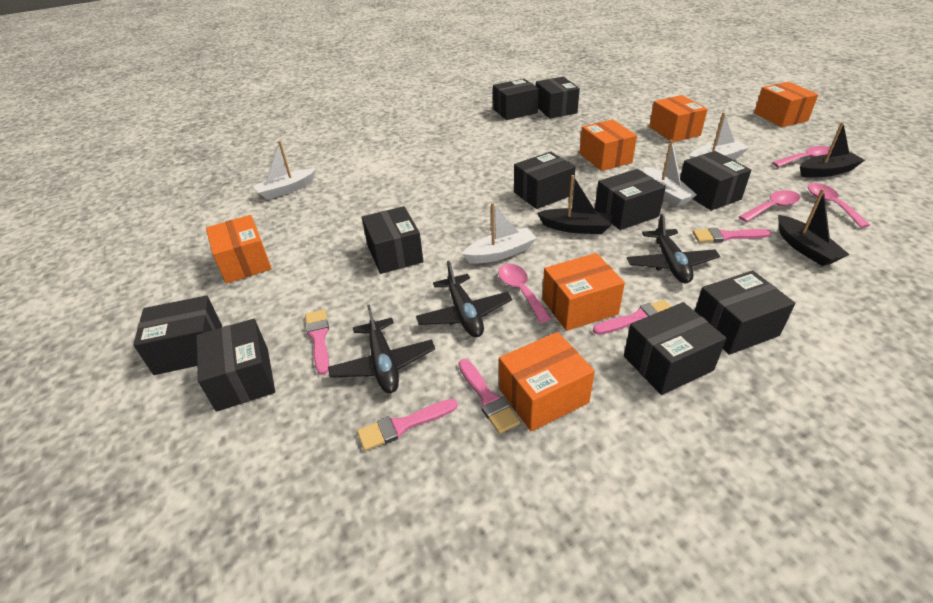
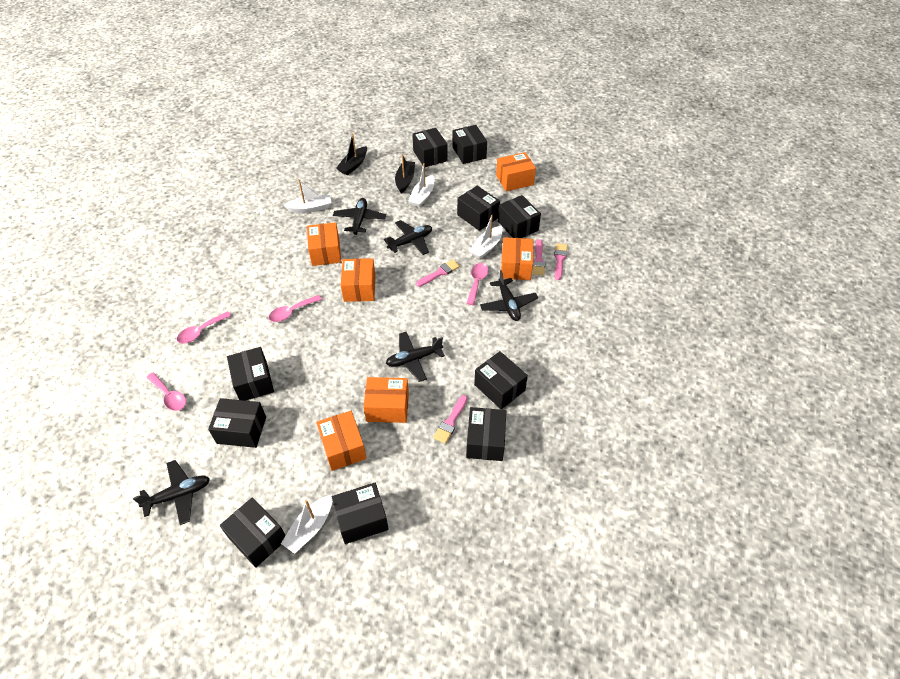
black boat: 3 -> 2
black plane: 3 -> 5
pink brush: 5 -> 4

